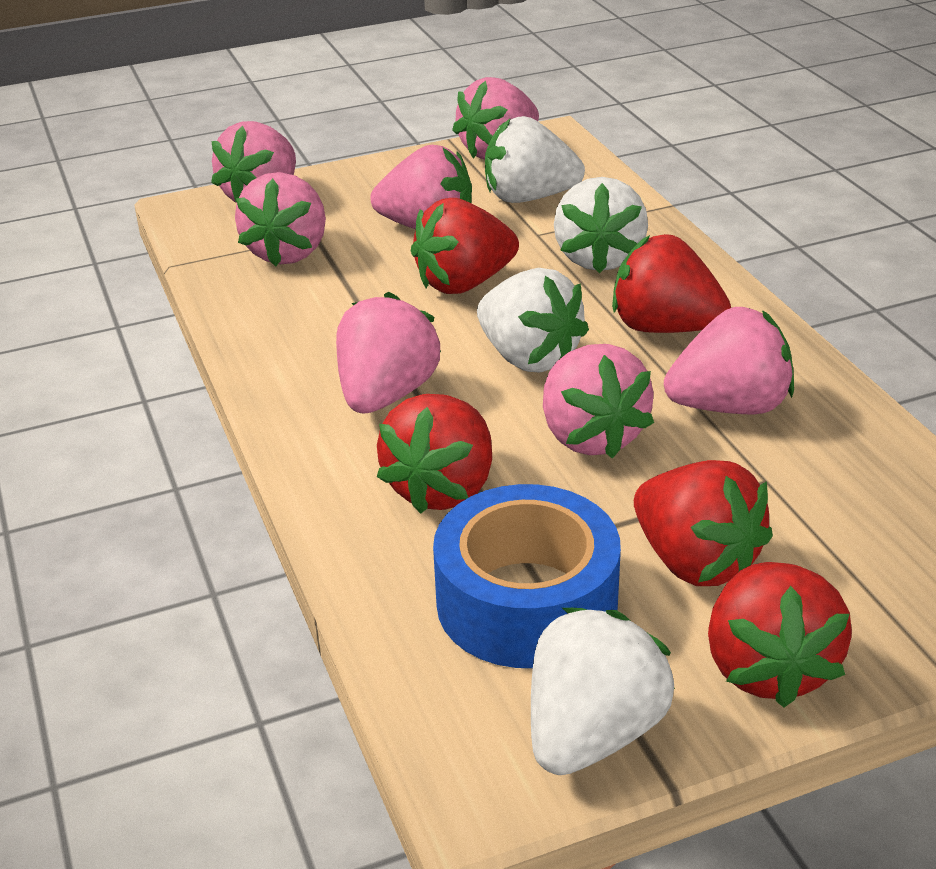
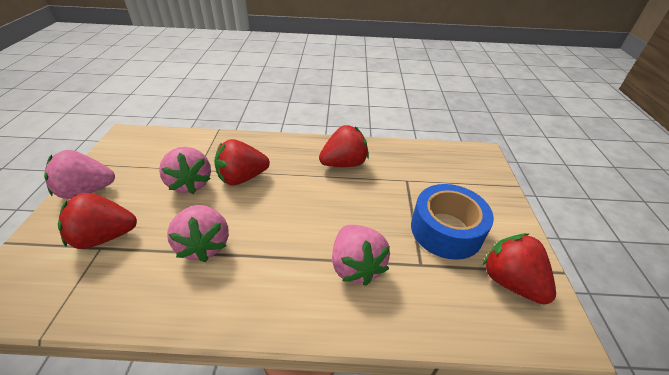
pink strawberry: 7 -> 4
red strawberry: 5 -> 4
white strawberry: 4 -> 0

